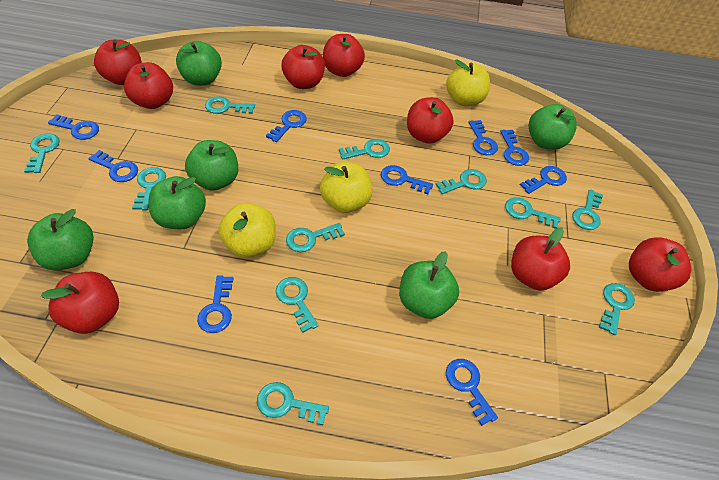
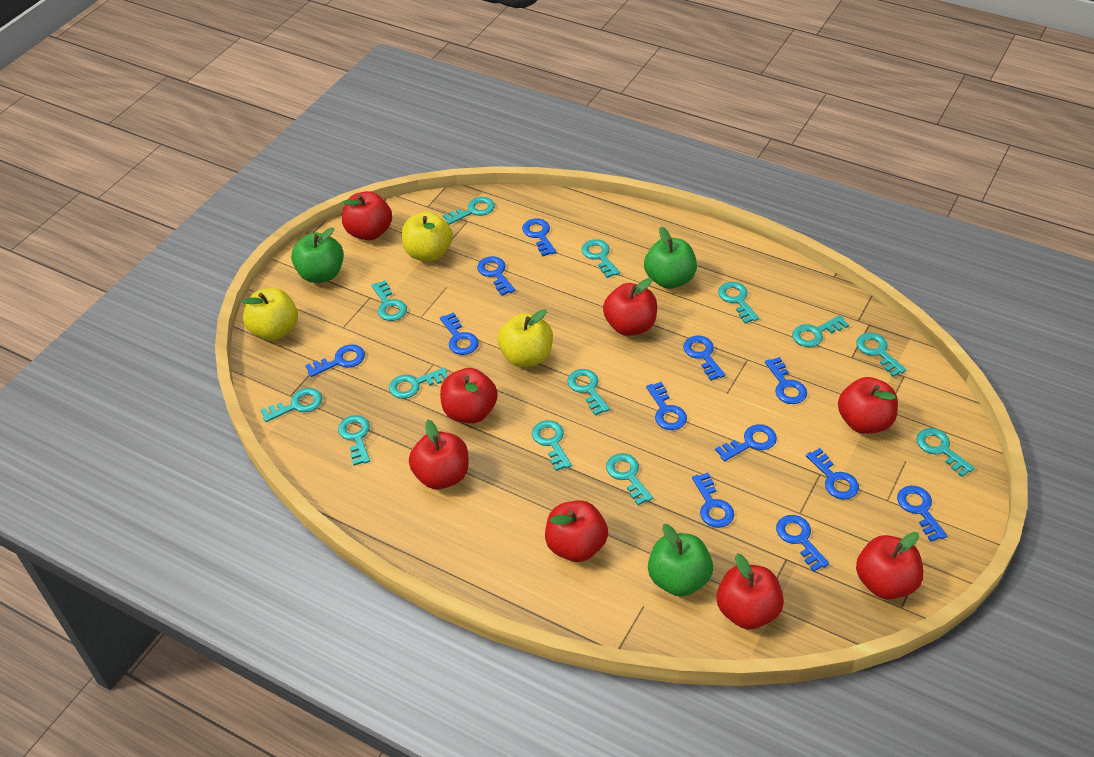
blue key: 9 -> 12
green apple: 6 -> 3
turquoise key: 11 -> 13

